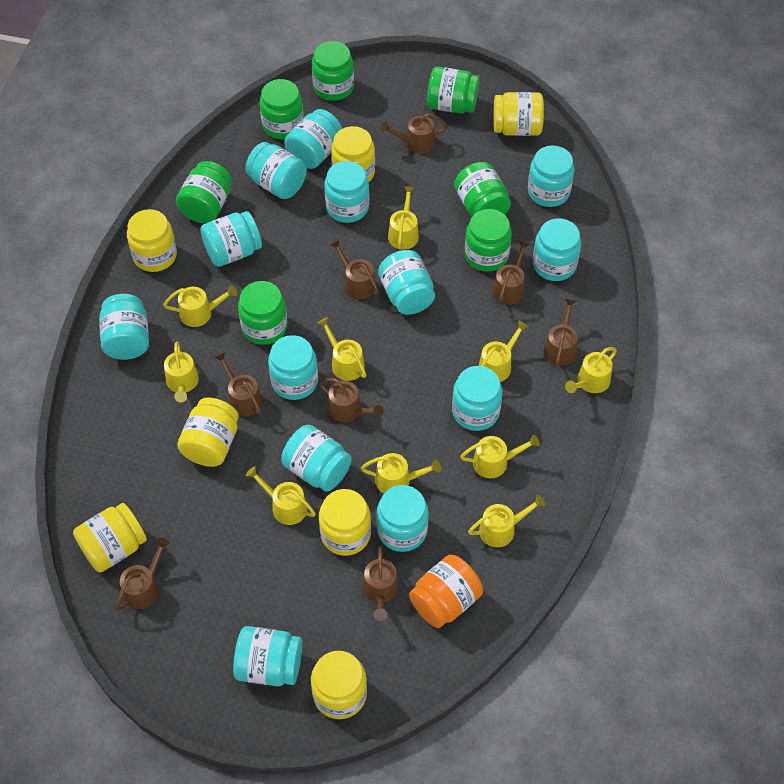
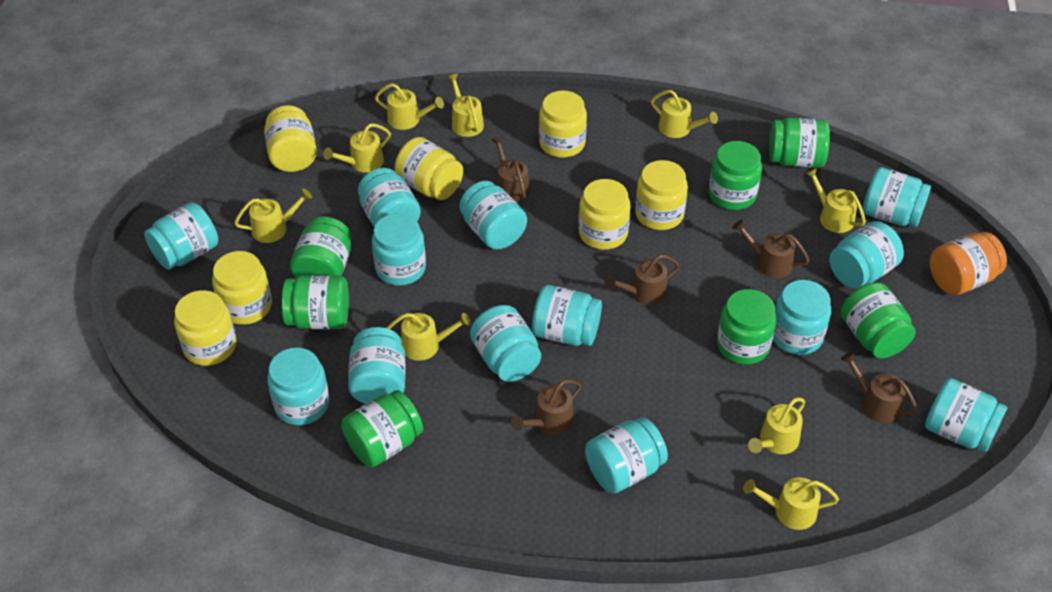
brown watering can: 8 -> 5
yellow watering can: 10 -> 9

